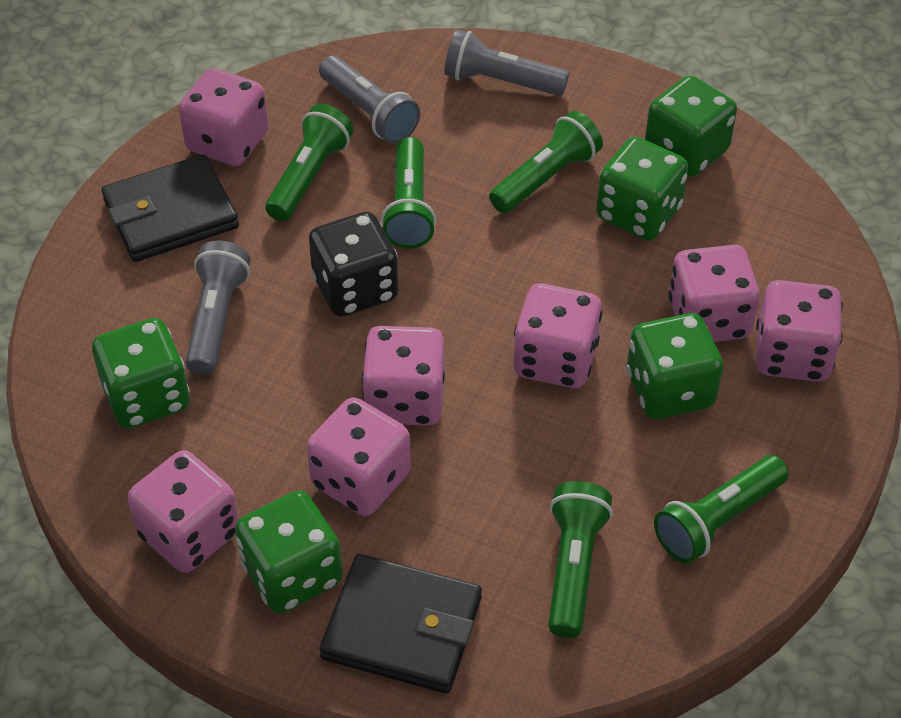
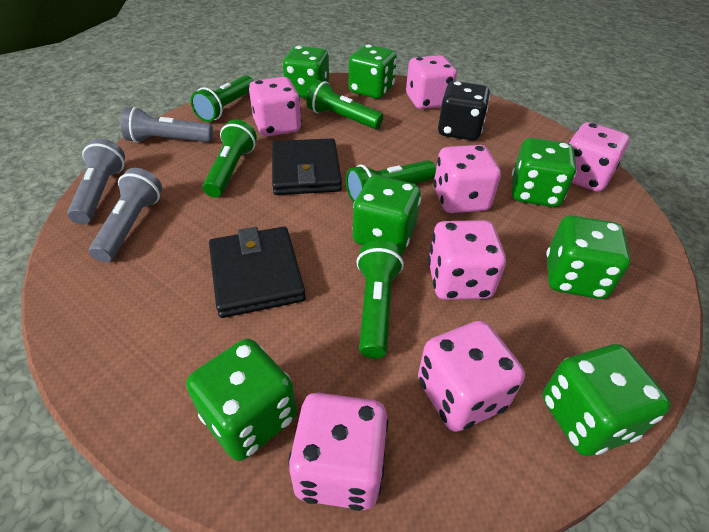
green dice: 5 -> 7

